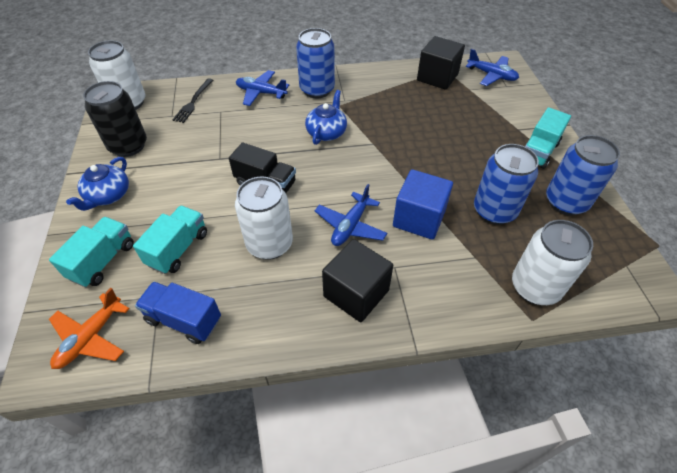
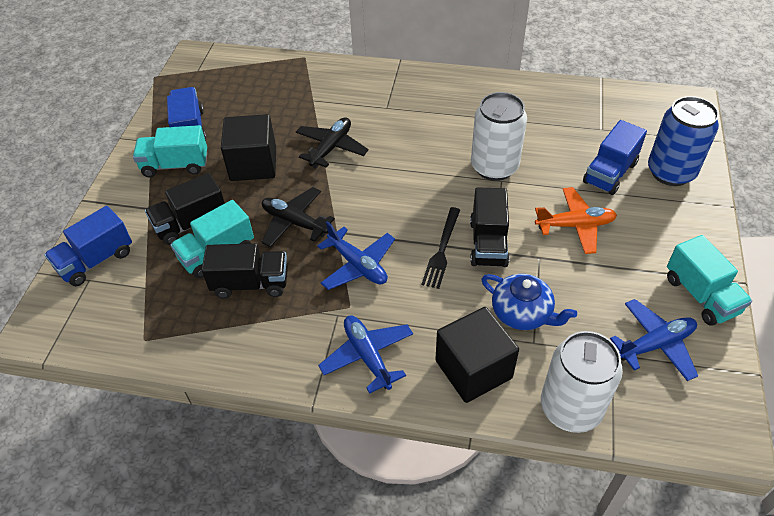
black can: 1 -> 0
black plane: 0 -> 2
black truck: 1 -> 3
blue can: 3 -> 1
blue cube: 1 -> 0
blue teapot: 2 -> 1
blue truck: 1 -> 3
white can: 3 -> 2

